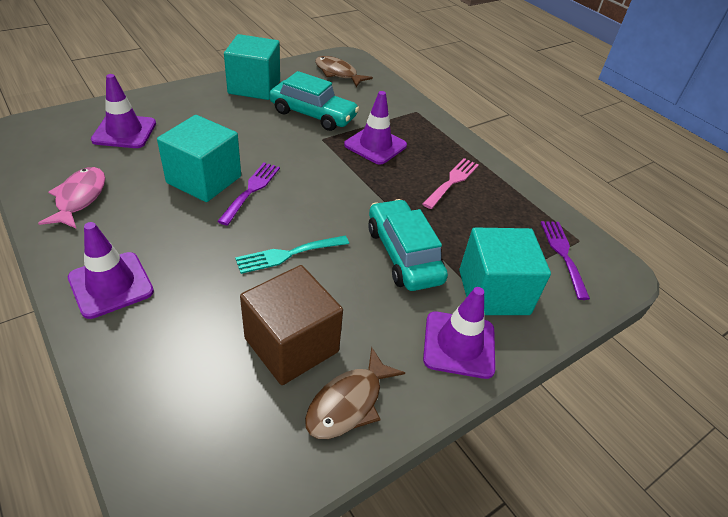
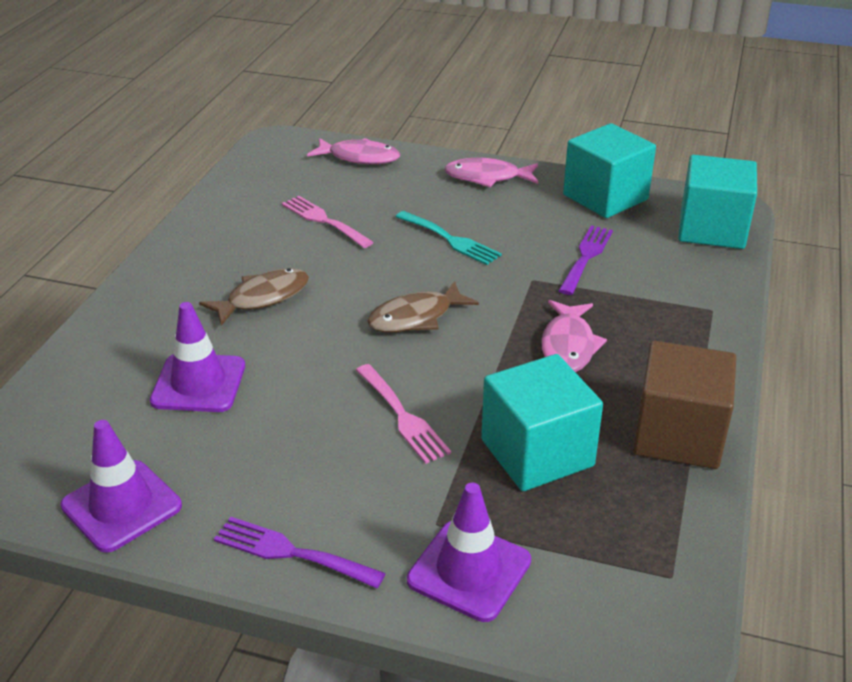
pink fish: 1 -> 3
pink fork: 1 -> 2
purple traffic cone: 4 -> 3
turquoise car: 2 -> 0

